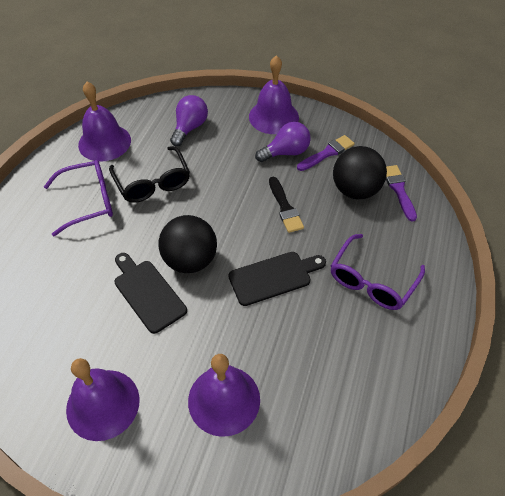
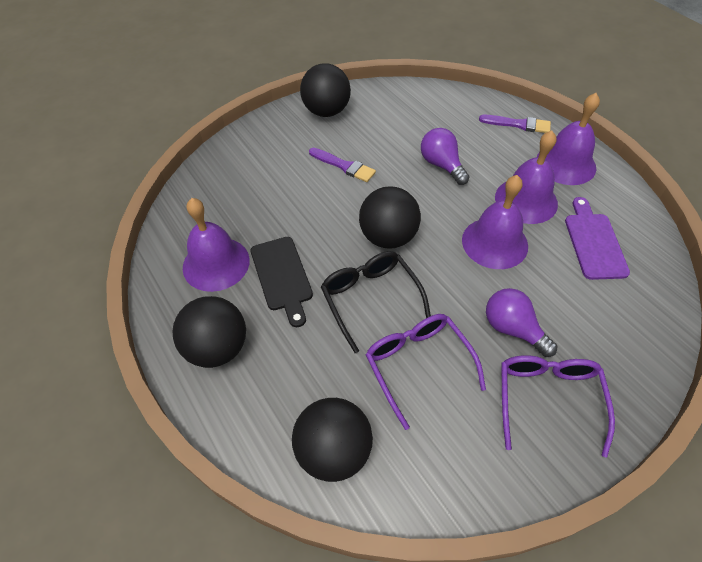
black ball: 2 -> 4
black brush: 1 -> 0
black cutting board: 2 -> 1
purple cutting board: 0 -> 1

